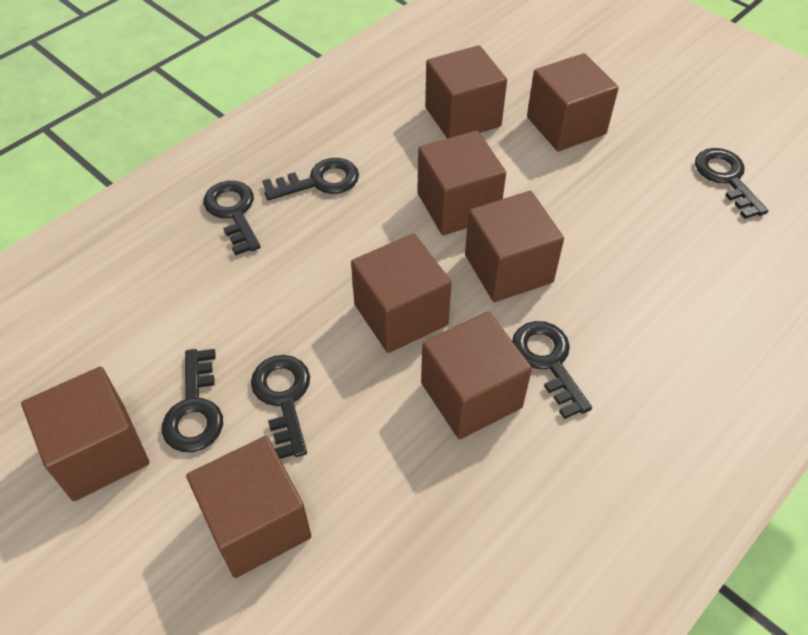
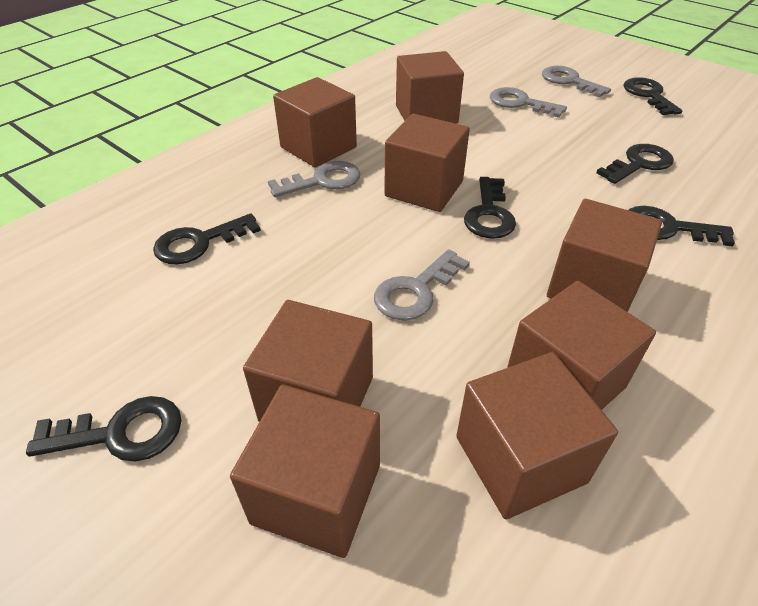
grey key: 0 -> 4

